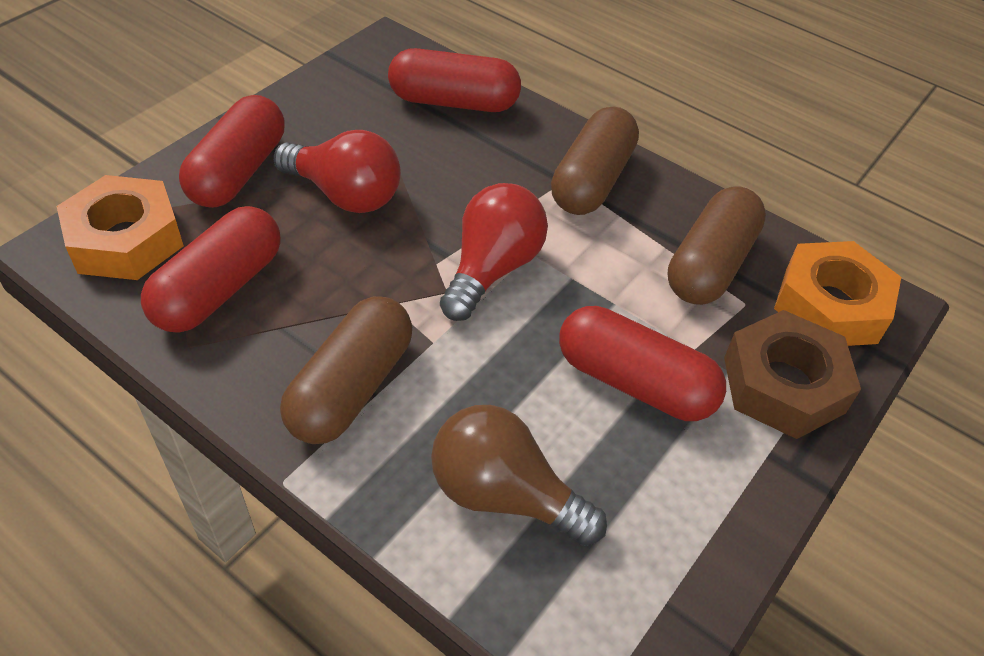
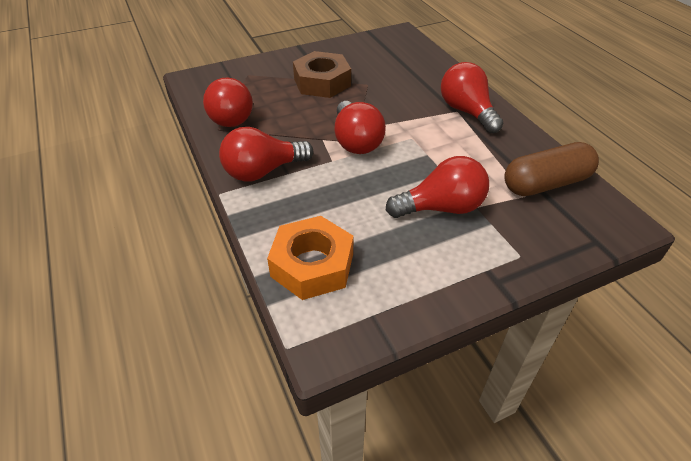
brown capsule: 3 -> 1
brown light bulb: 1 -> 0
orange nut: 2 -> 1
red capsule: 4 -> 0
red light bulb: 2 -> 5

